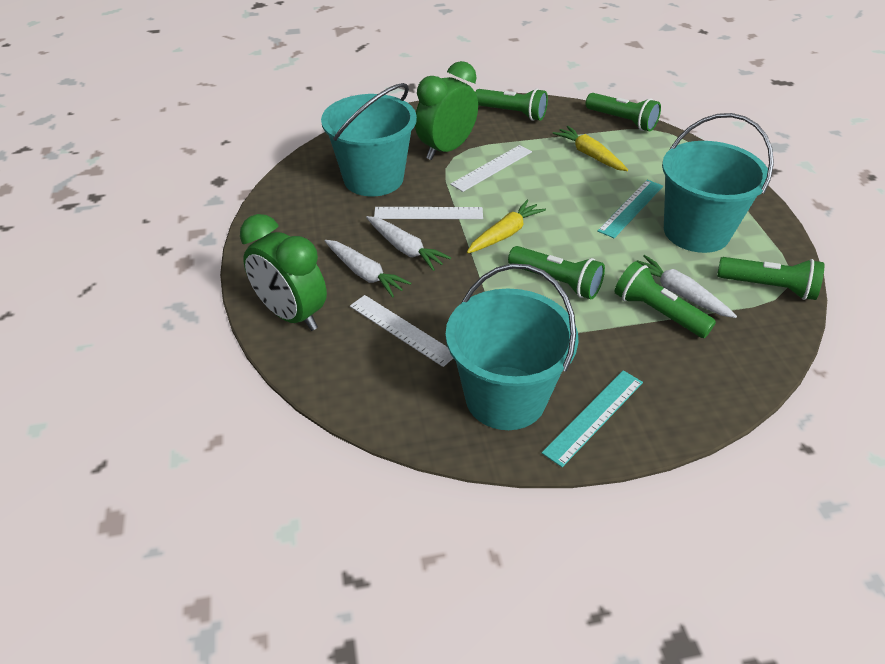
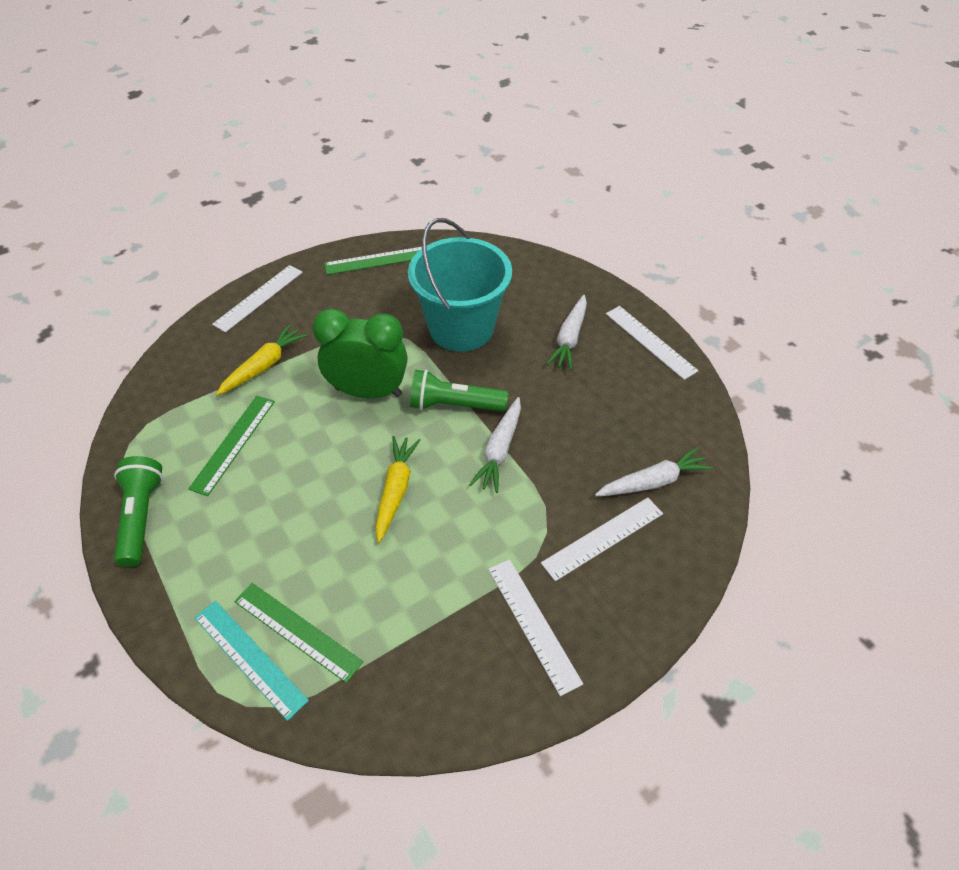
green clock: 2 -> 1
green flashlight: 5 -> 2
green ruler: 0 -> 3
turquoise bucket: 3 -> 1
turquoise ruler: 2 -> 1
white ruler: 3 -> 4

